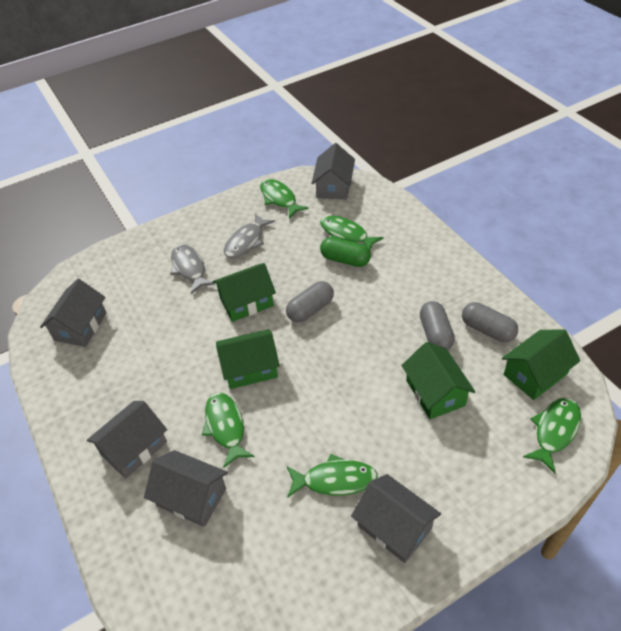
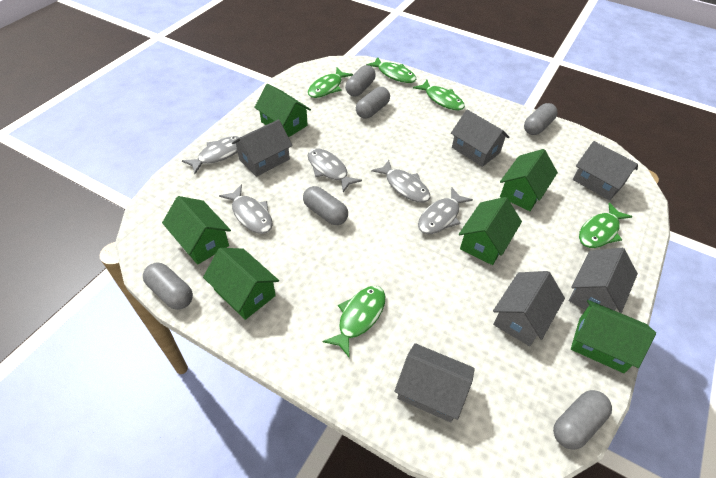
green capsule: 1 -> 0
green house: 4 -> 6
grey capsule: 3 -> 6
grey fish: 2 -> 5
grey house: 5 -> 6

